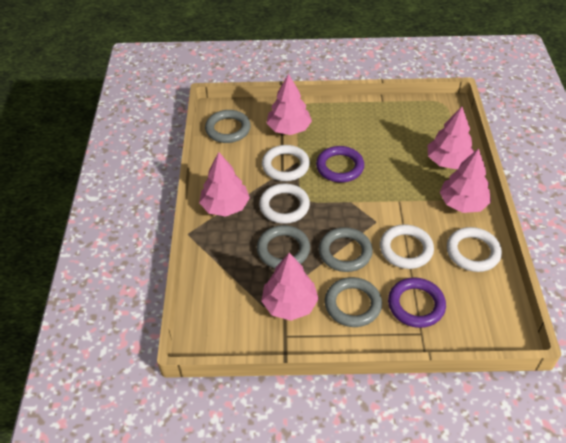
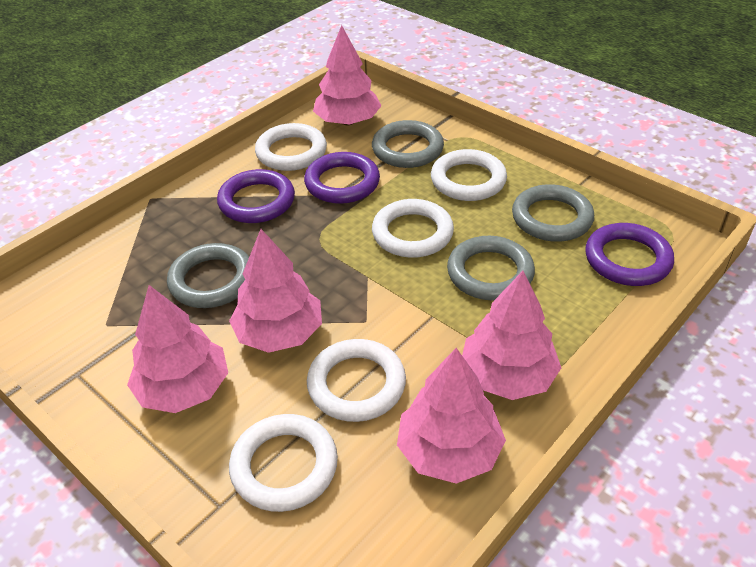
purple ring: 2 -> 3
white ring: 4 -> 5

